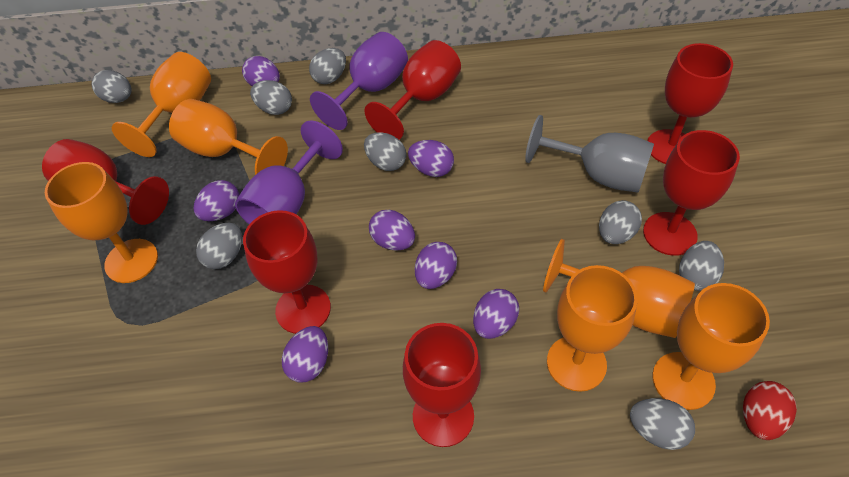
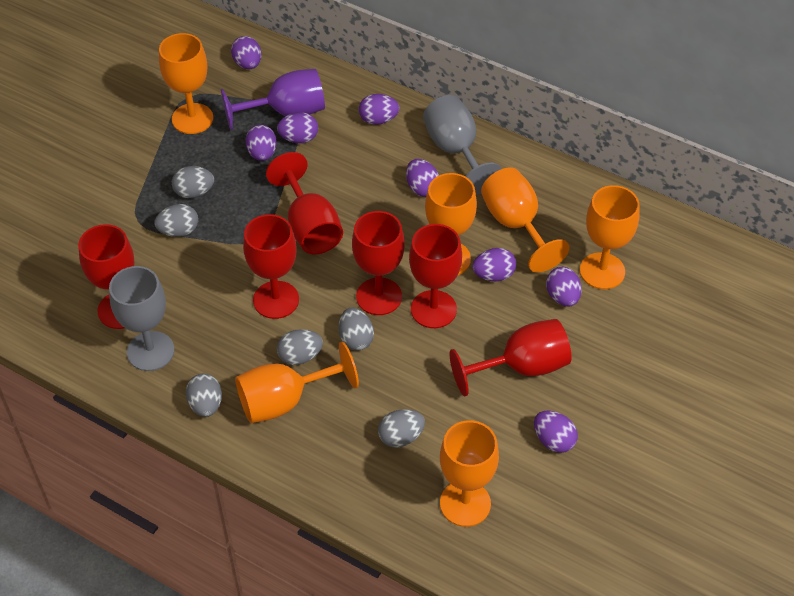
grey egg: 8 -> 6
grey goblet: 1 -> 2
purple egg: 7 -> 8
purple goblet: 2 -> 1
red egg: 1 -> 0

